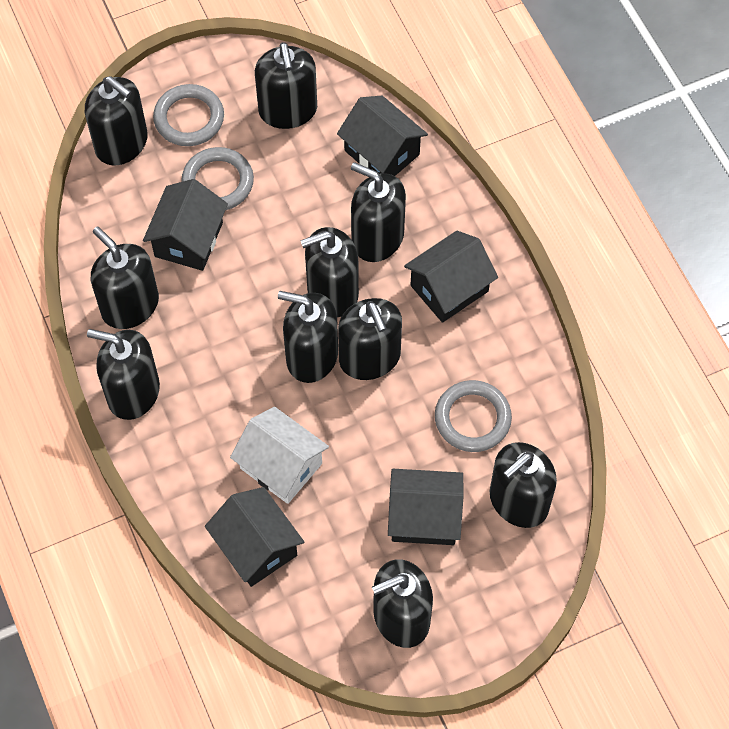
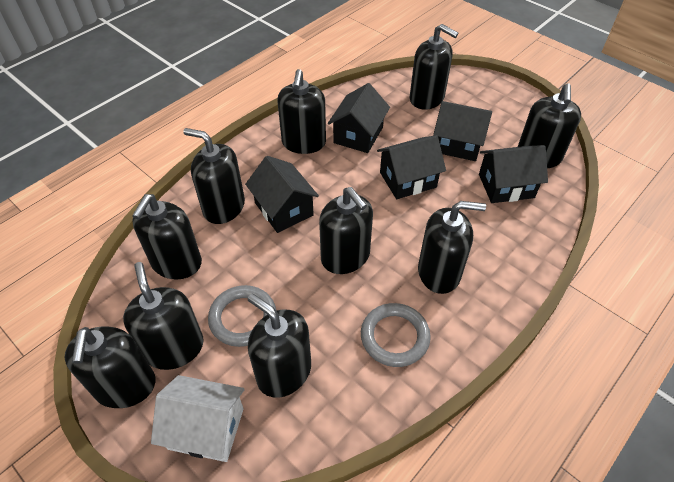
grey ring: 3 -> 2

